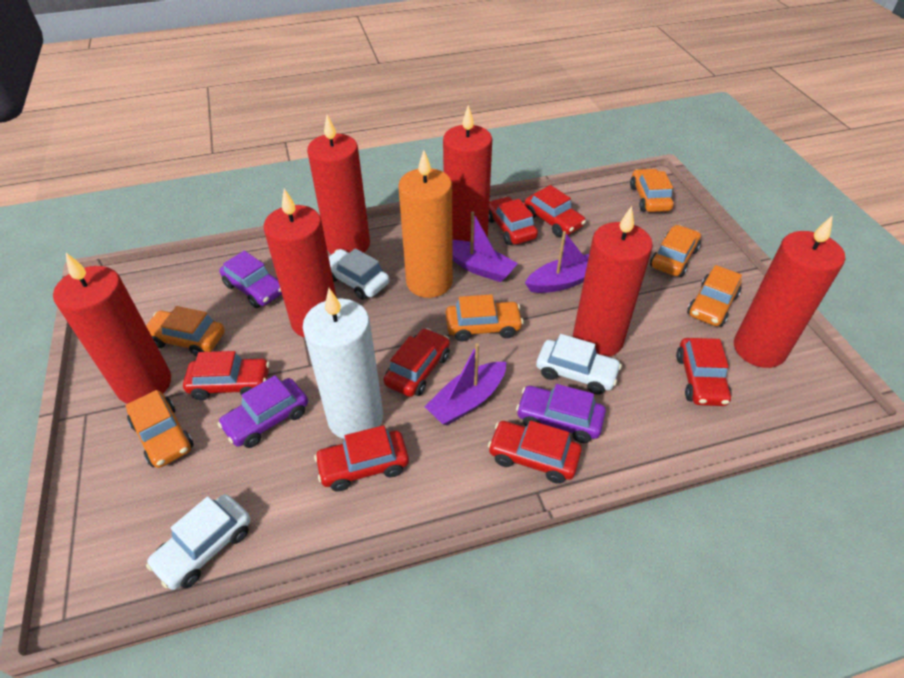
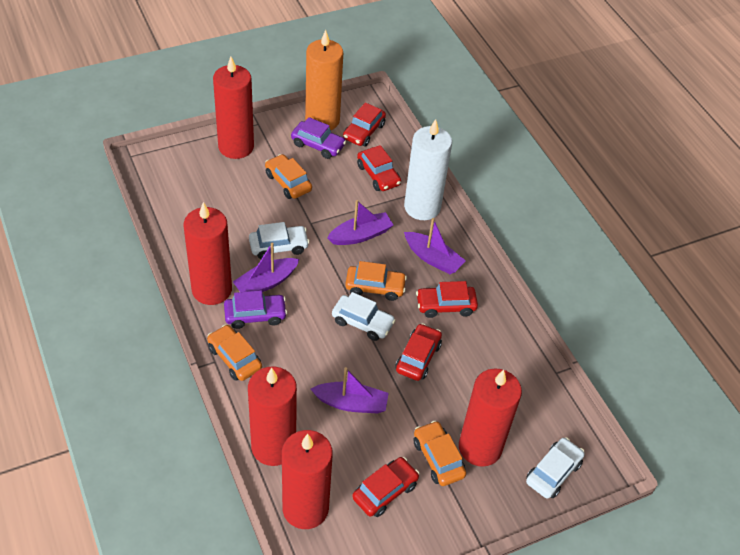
orange car: 6 -> 4
purple boat: 3 -> 4
purple car: 3 -> 2
red candle: 6 -> 5
red car: 7 -> 5

